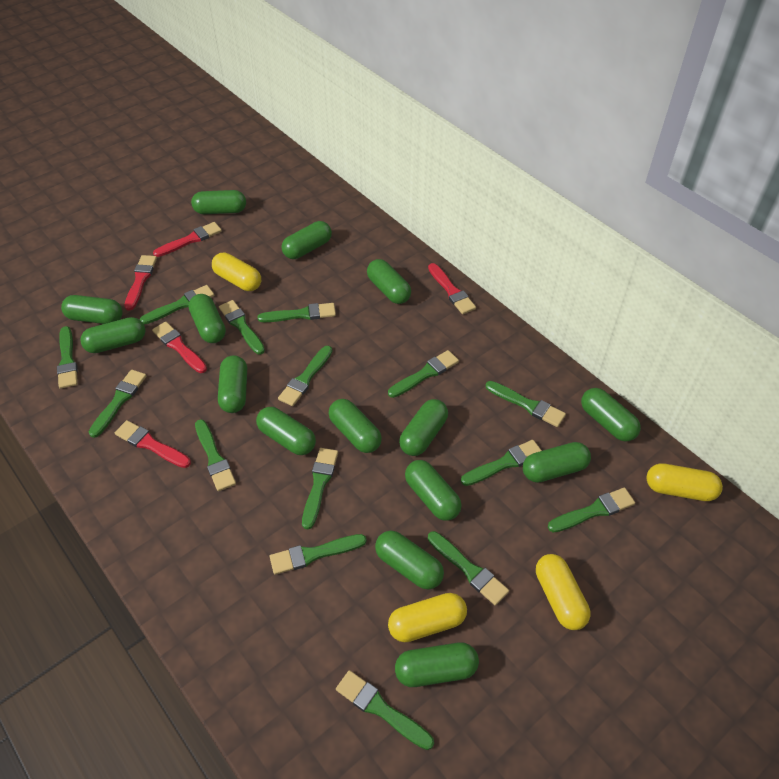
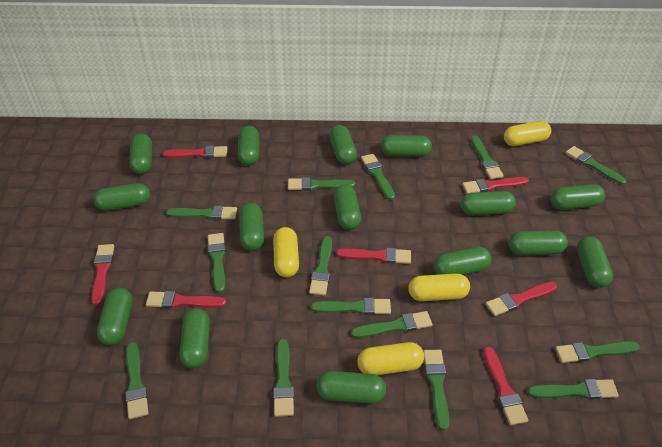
green brush: 15 -> 14
red brush: 5 -> 7

